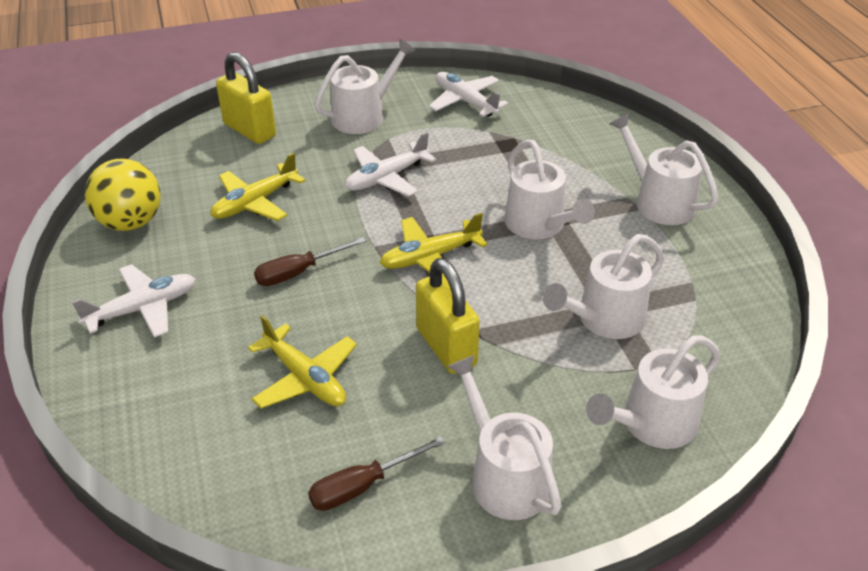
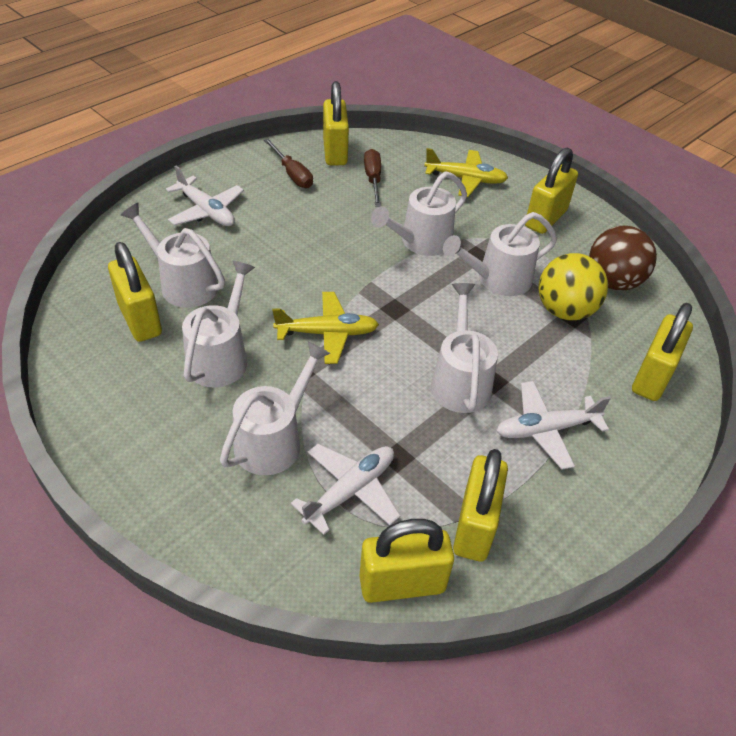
brown ball: 0 -> 1
yellow padlock: 2 -> 6
yellow plane: 3 -> 2

